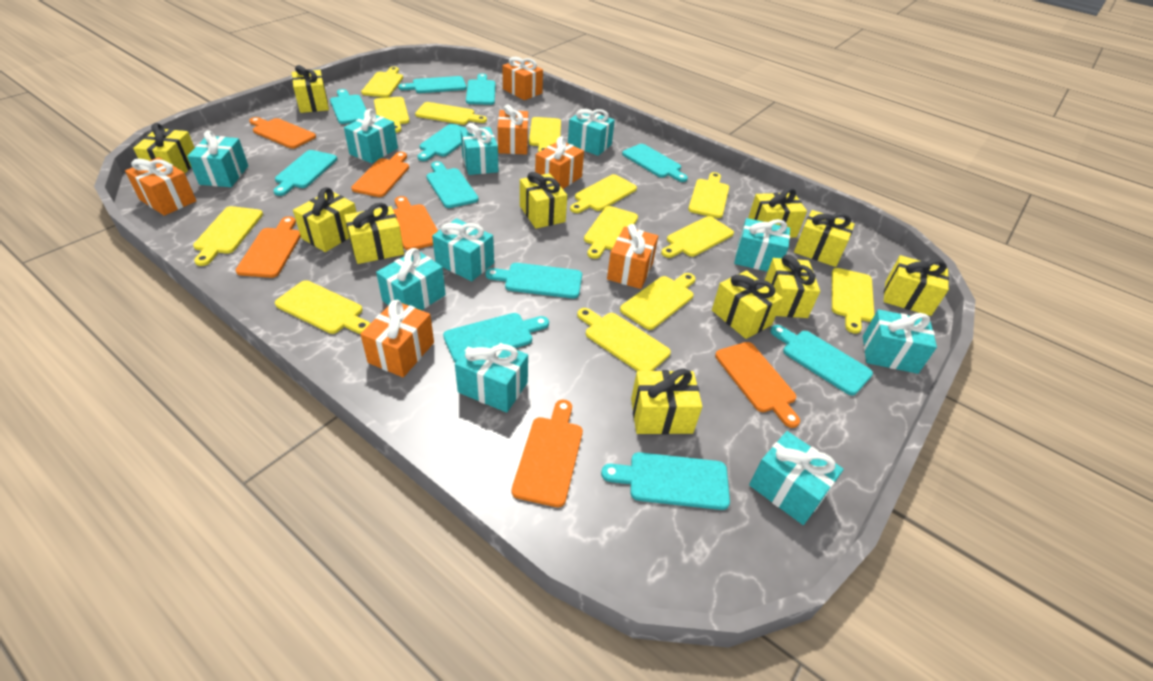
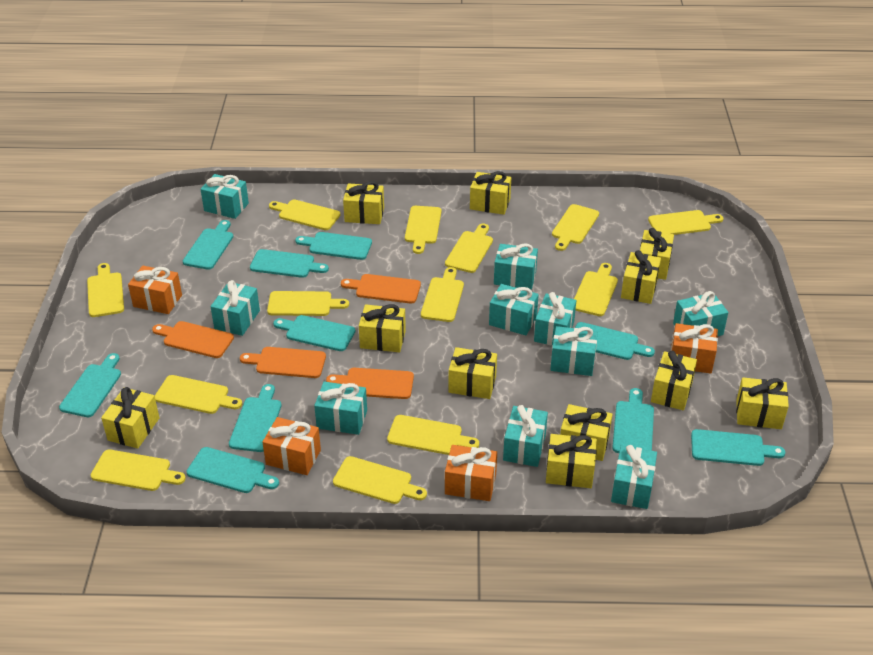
orange cutting board: 6 -> 4
orange gift: 6 -> 4
turquoise cutting board: 11 -> 10

